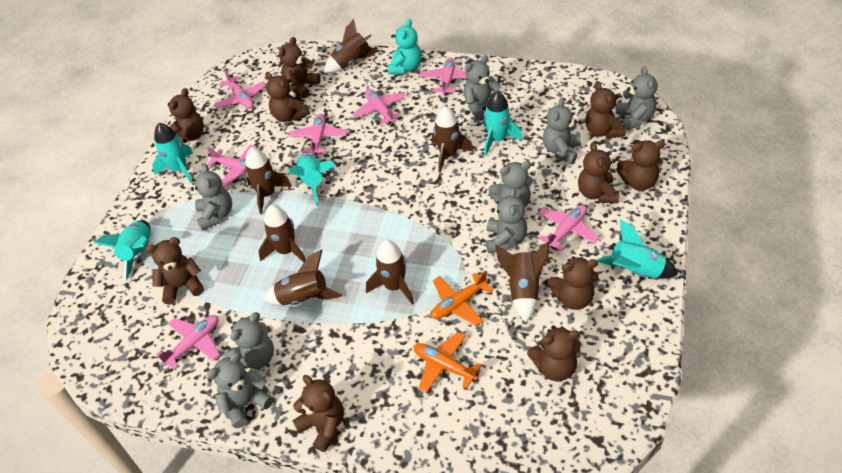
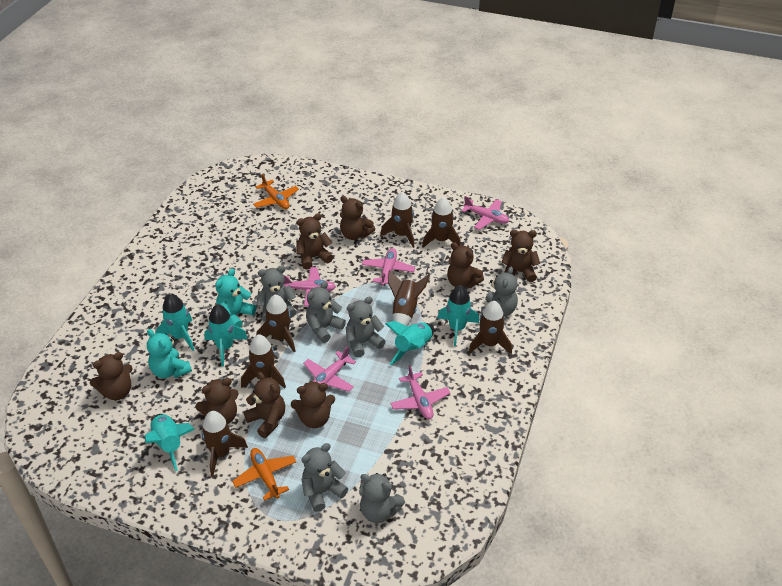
brown teddy bear: 10 -> 8
grey teddy bear: 8 -> 6
pink plane: 7 -> 5
turquoise teddy bear: 1 -> 2

